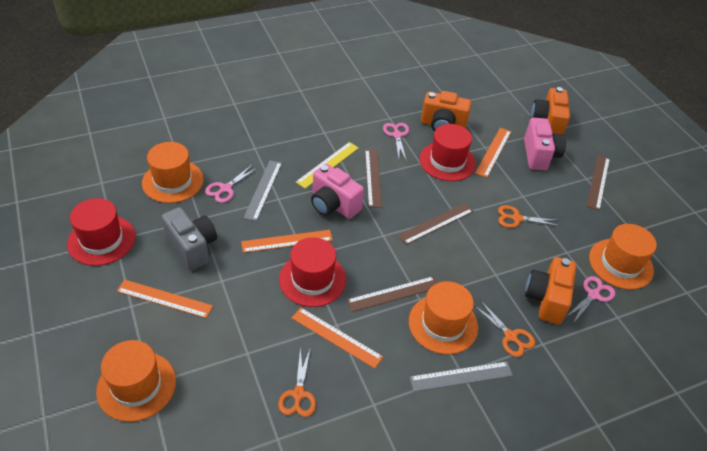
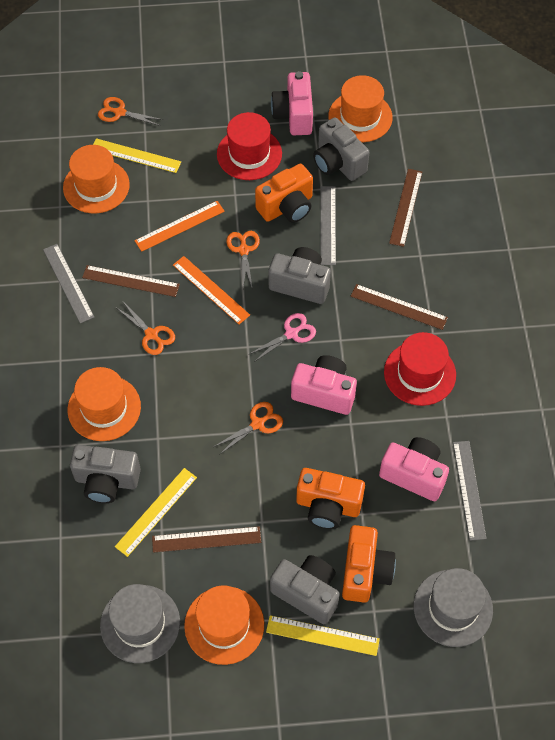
grey camera: 1 -> 4
grey hat: 0 -> 2
grey ruler: 2 -> 3
orange ruler: 4 -> 2
orange scissors: 3 -> 4
pink camera: 2 -> 3
pink scissors: 3 -> 1
red hat: 3 -> 2
yellow ruler: 1 -> 3

